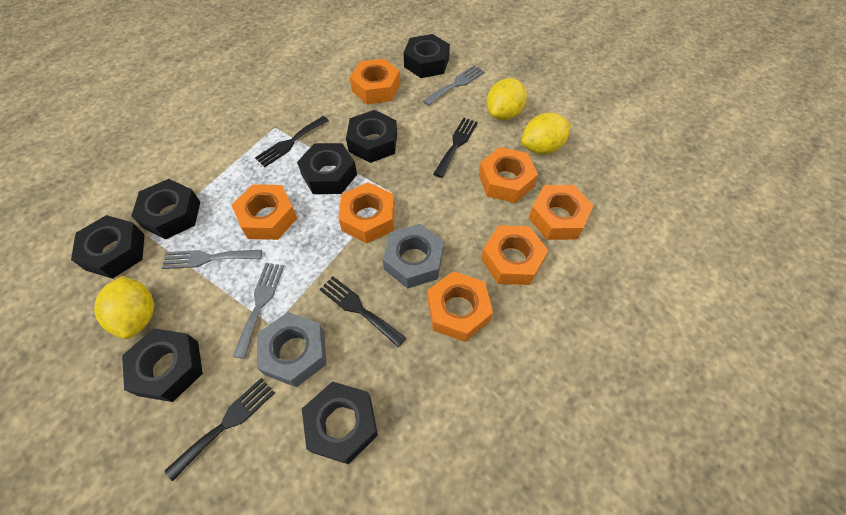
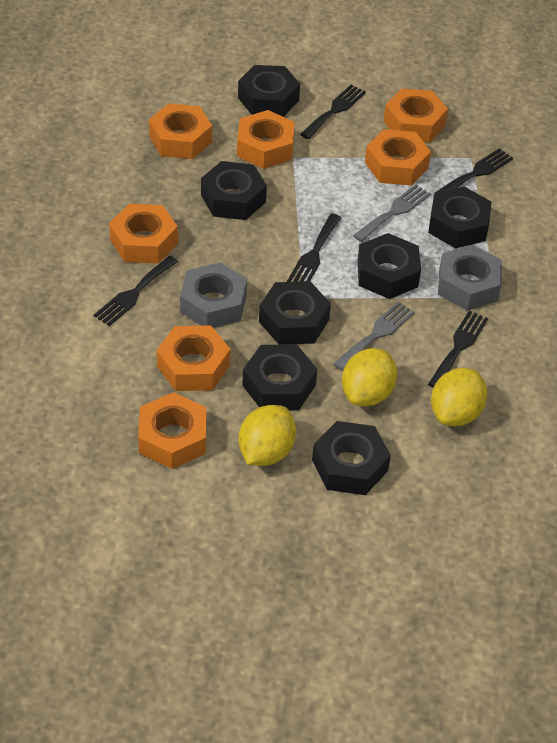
black fork: 4 -> 5
grey fork: 3 -> 2

